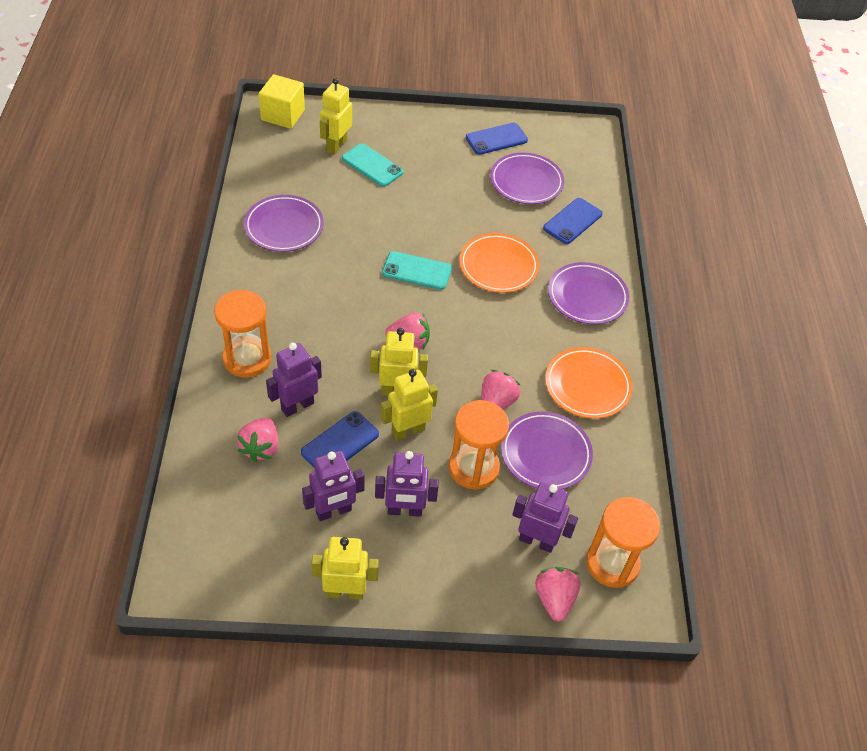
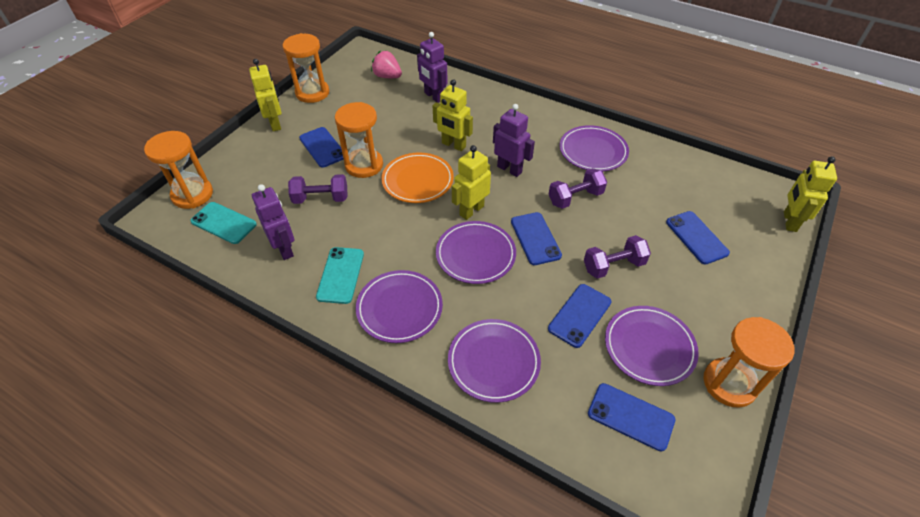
blue phone: 3 -> 5
orange hourglass: 3 -> 4
orange plate: 2 -> 1
pink strawberry: 4 -> 1
purple dumbbell: 0 -> 3
purple plate: 4 -> 5
purple robot: 4 -> 3
yellow cube: 1 -> 0

